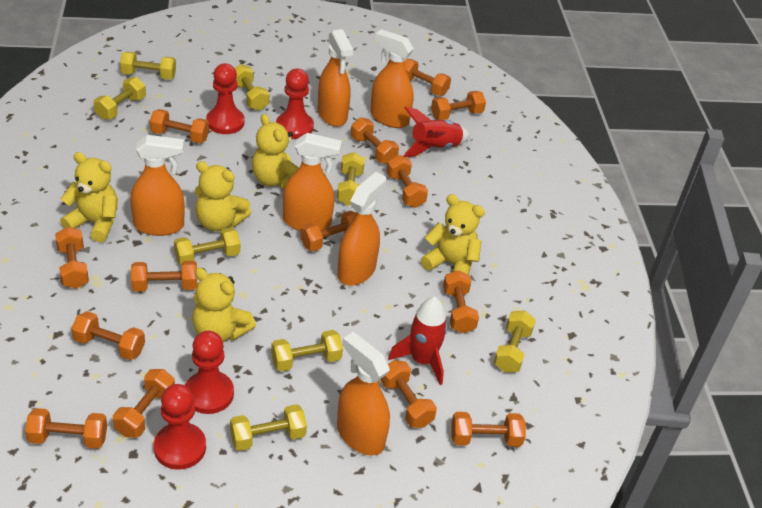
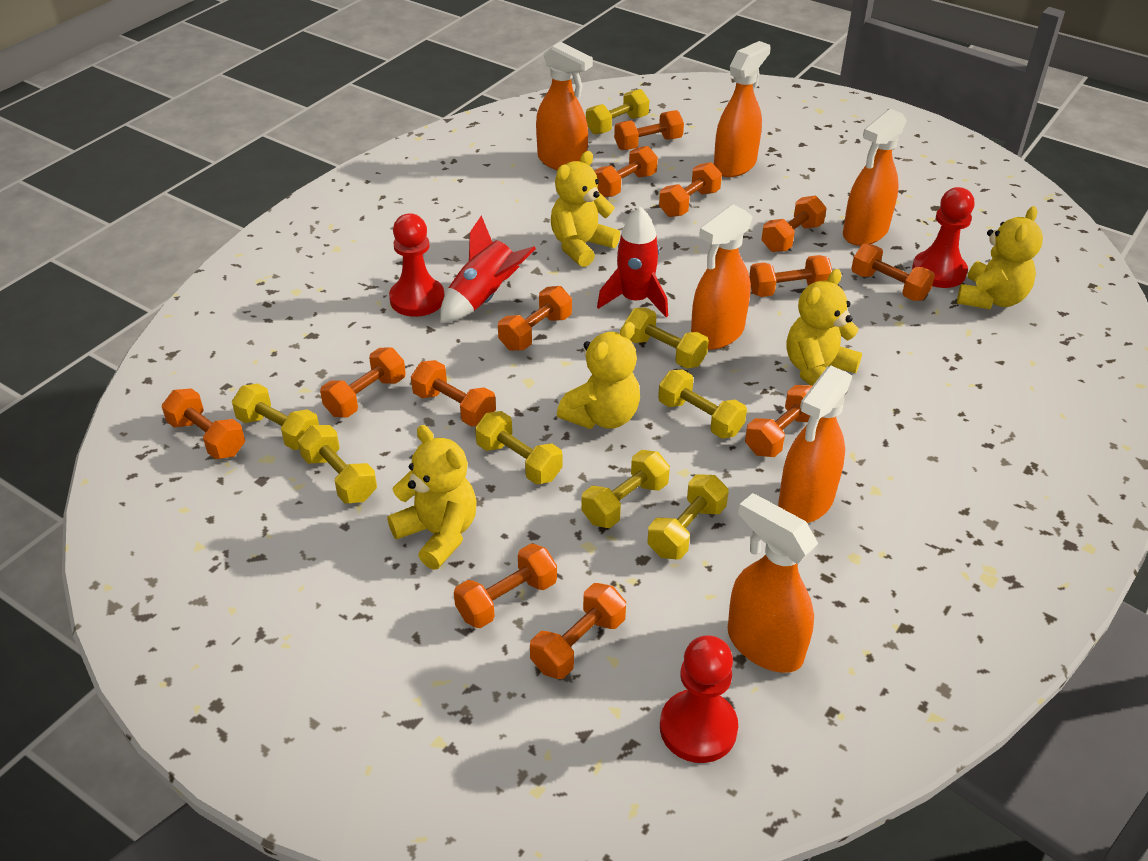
orange dumbbell: 14 -> 13
red pawn: 4 -> 3

